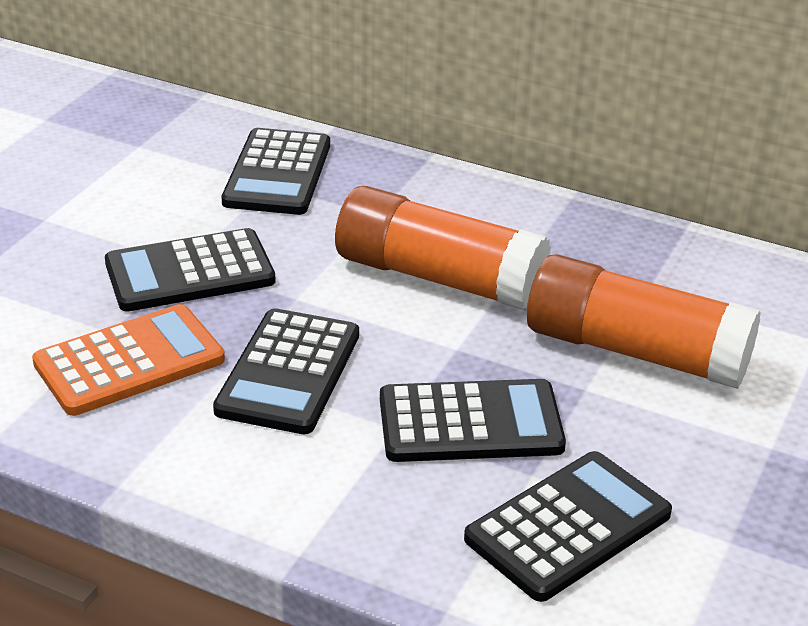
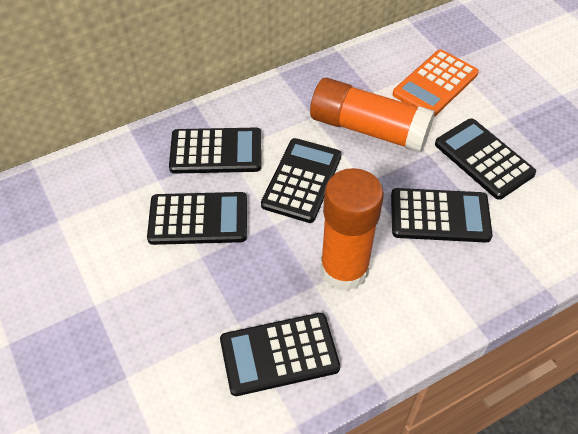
black calculator: 5 -> 6

